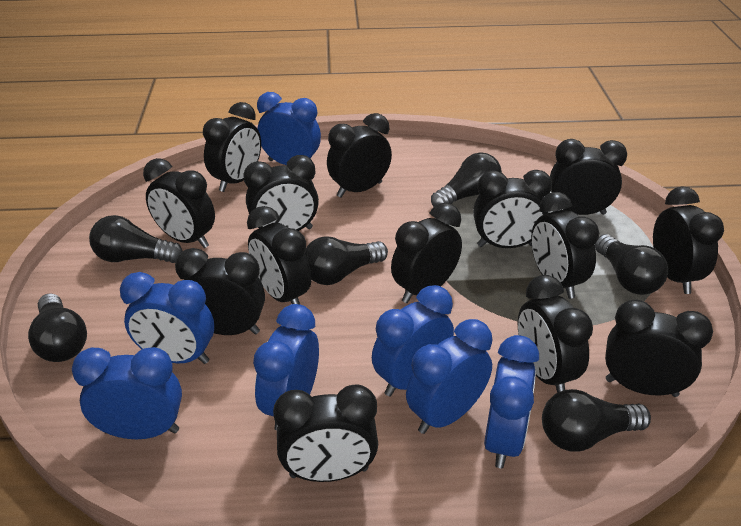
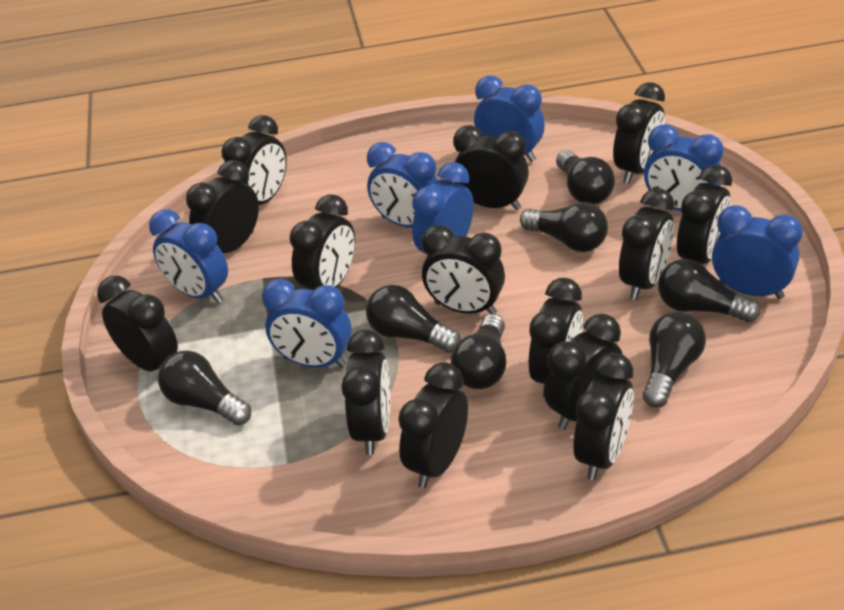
black light bulb: 6 -> 7

